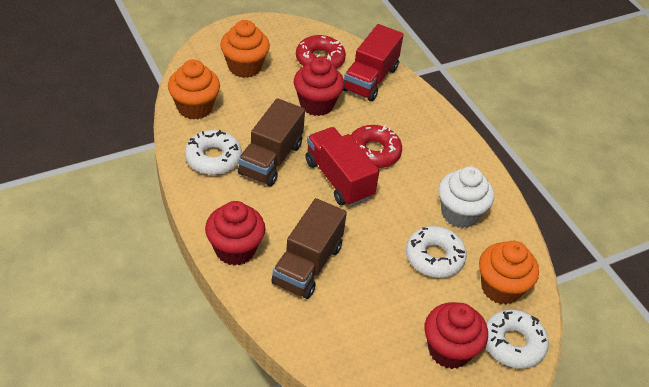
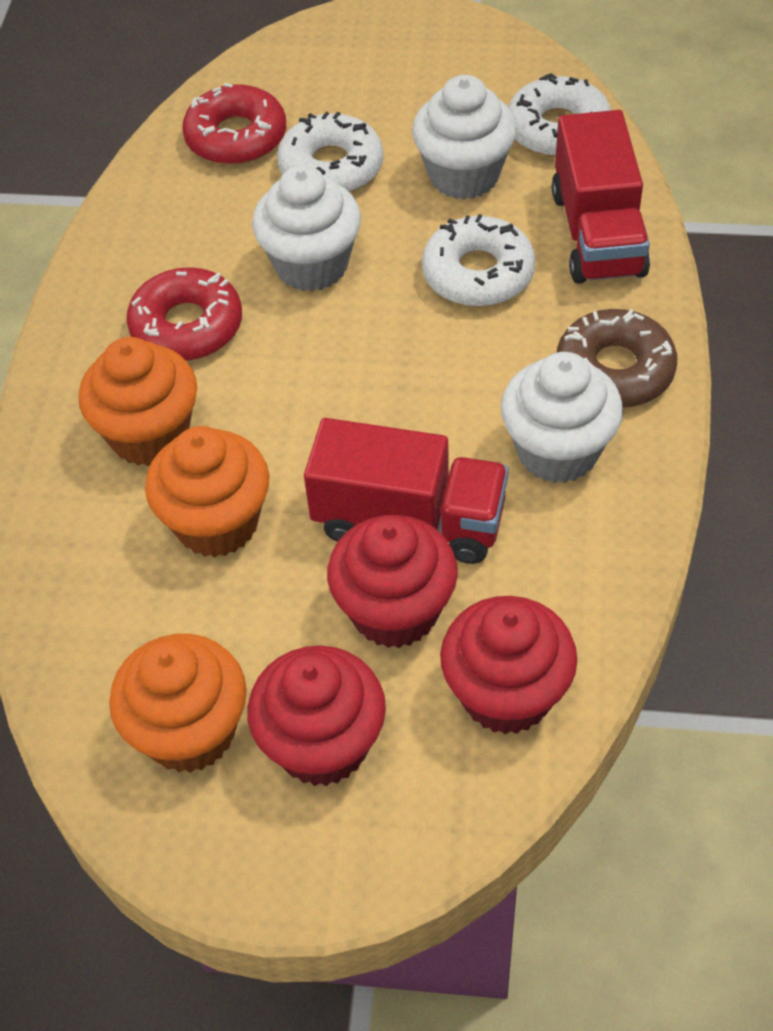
brown donut: 0 -> 1
brown truck: 2 -> 0
white cupcake: 1 -> 3

